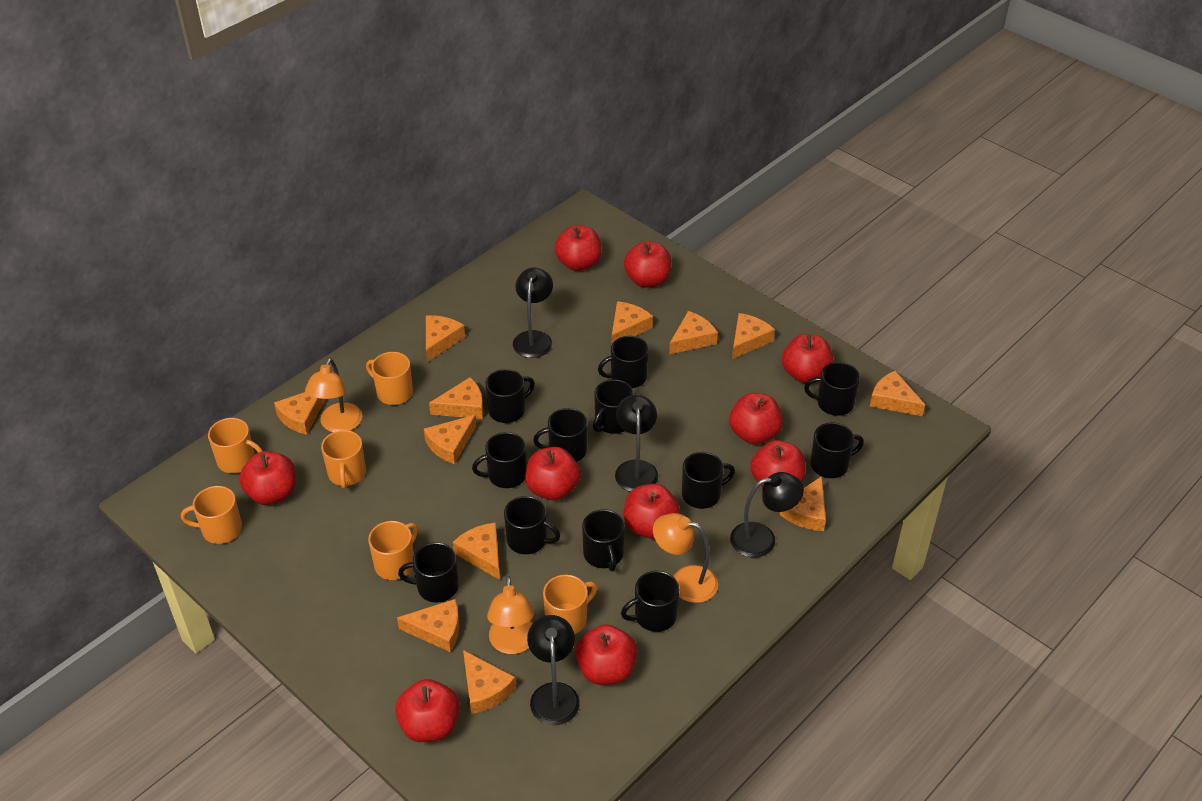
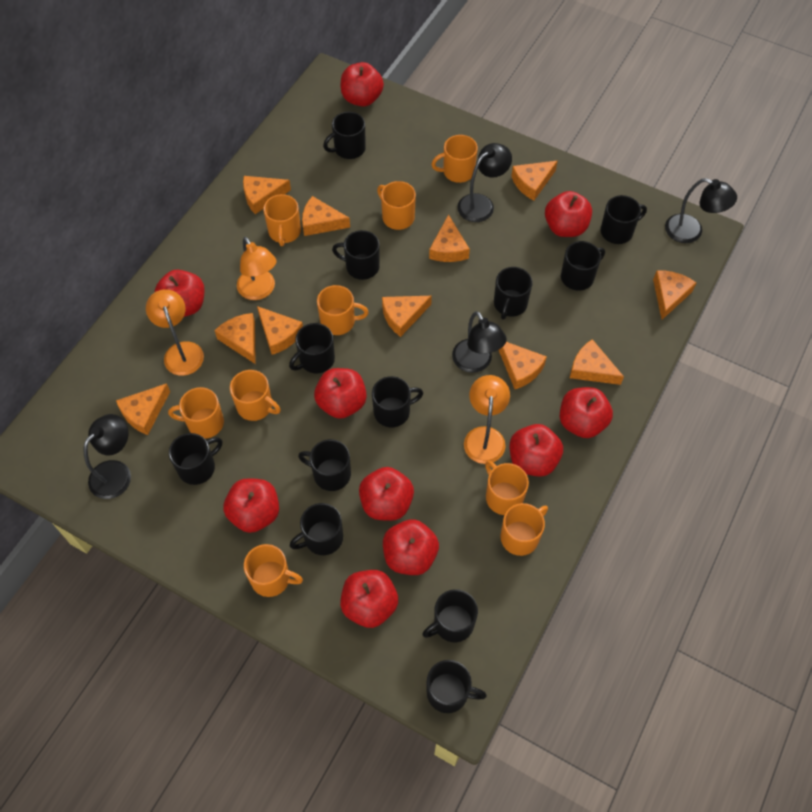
orange cheese: 12 -> 11
orange mug: 6 -> 9

